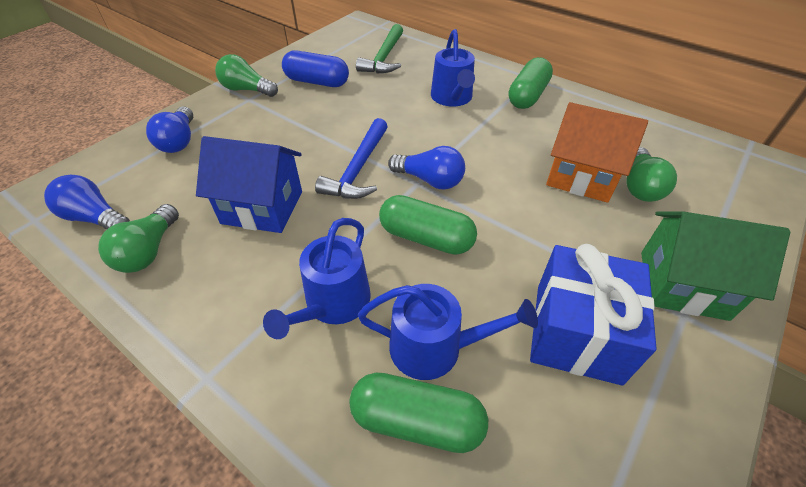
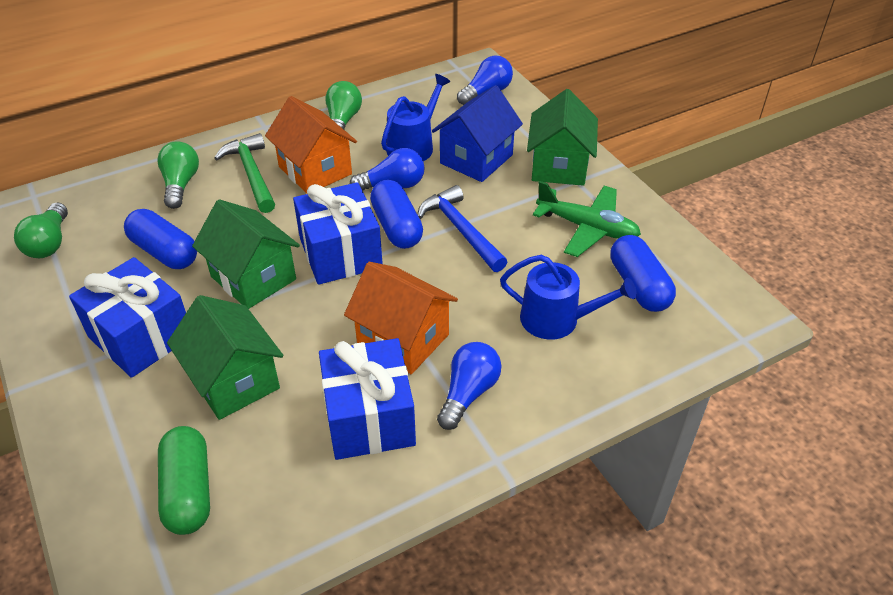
blue capsule: 1 -> 3
blue gift: 1 -> 3
blue watering can: 3 -> 2
green capsule: 3 -> 1
green house: 1 -> 3
green plane: 0 -> 1
orange house: 1 -> 2

